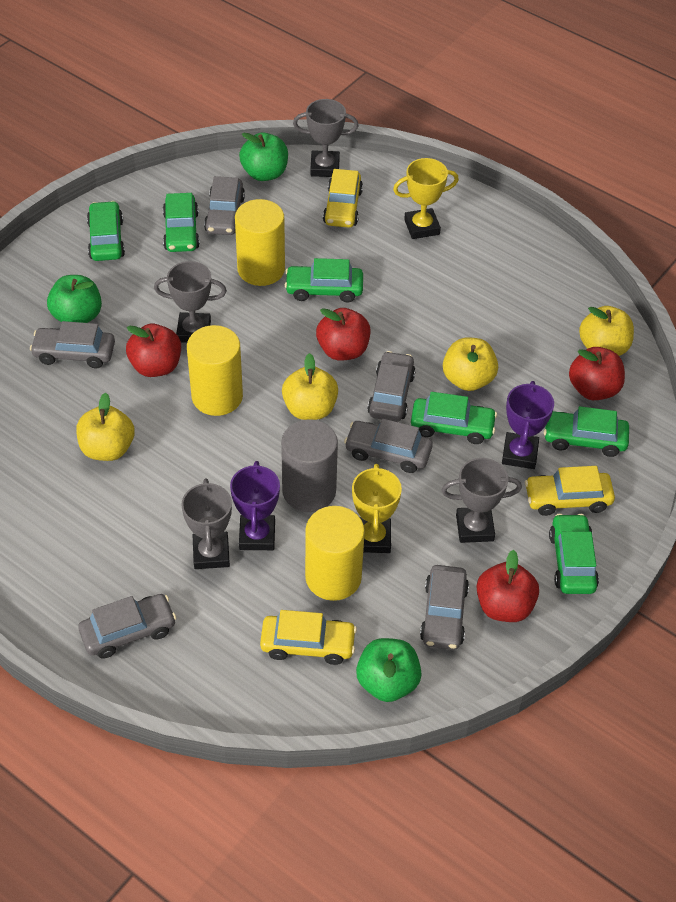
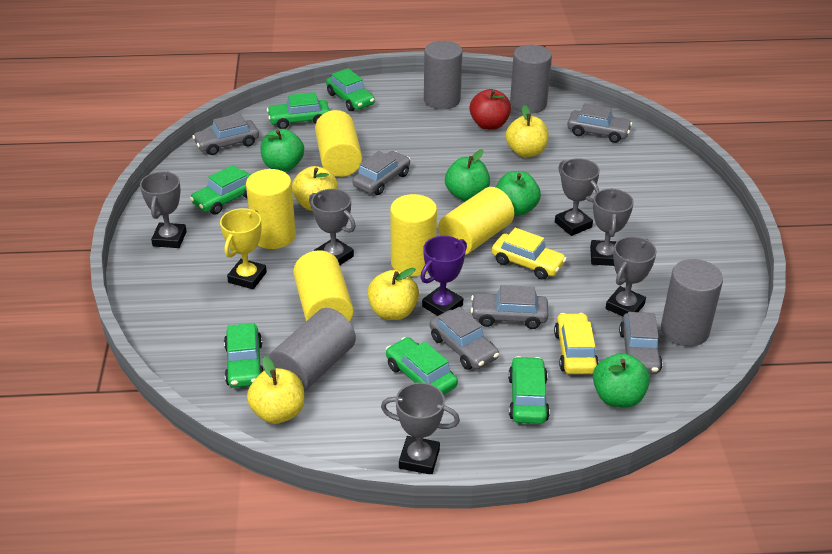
green apple: 3 -> 4
grey cylinder: 1 -> 4
grey trophy: 4 -> 6
purple trophy: 2 -> 1
red apple: 4 -> 1
yellow car: 3 -> 2
yellow cylinder: 3 -> 5
yellow trophy: 2 -> 1

